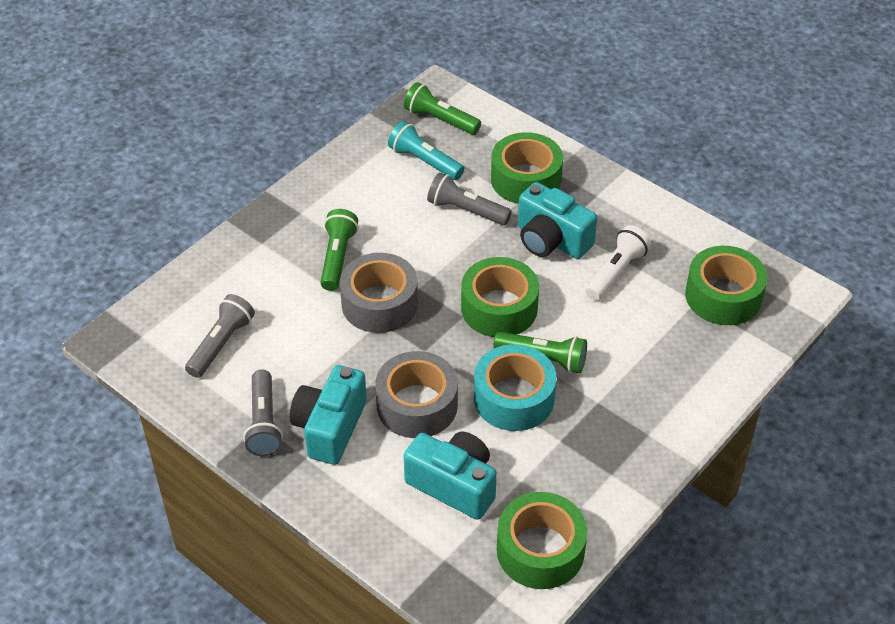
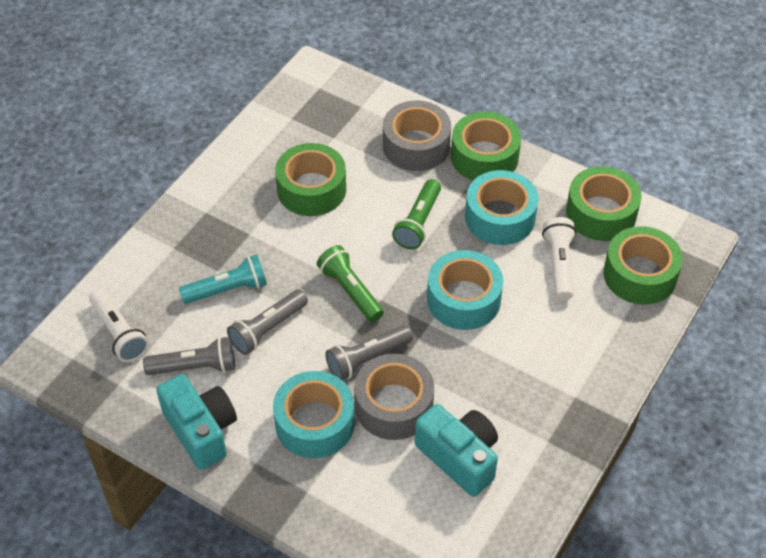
green flashlight: 3 -> 2
turquoise camera: 3 -> 2
turquoise tape: 1 -> 3
white flashlight: 1 -> 2

